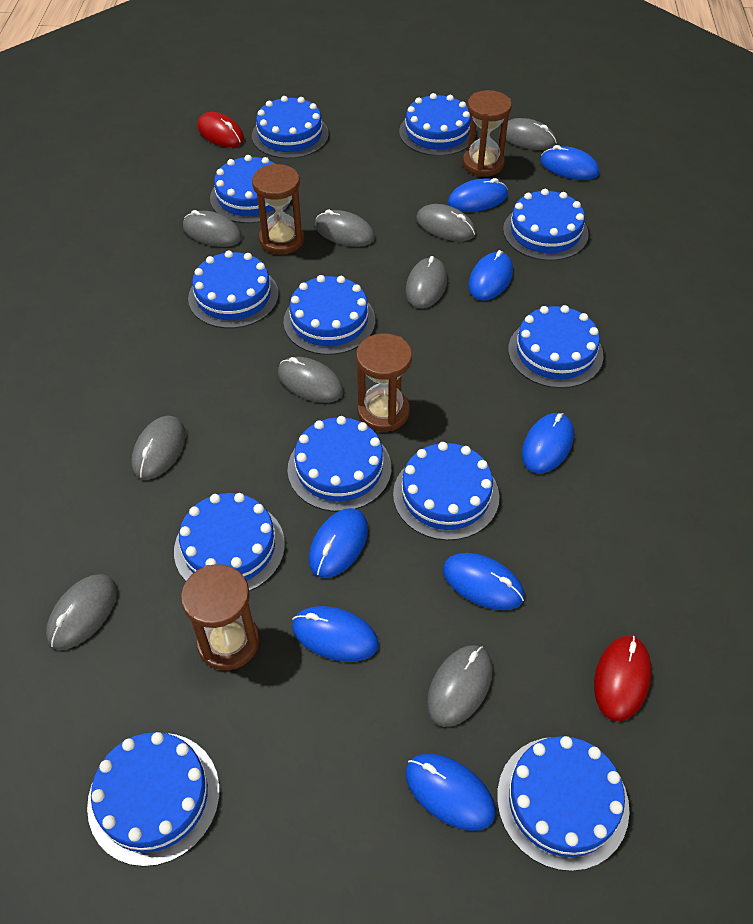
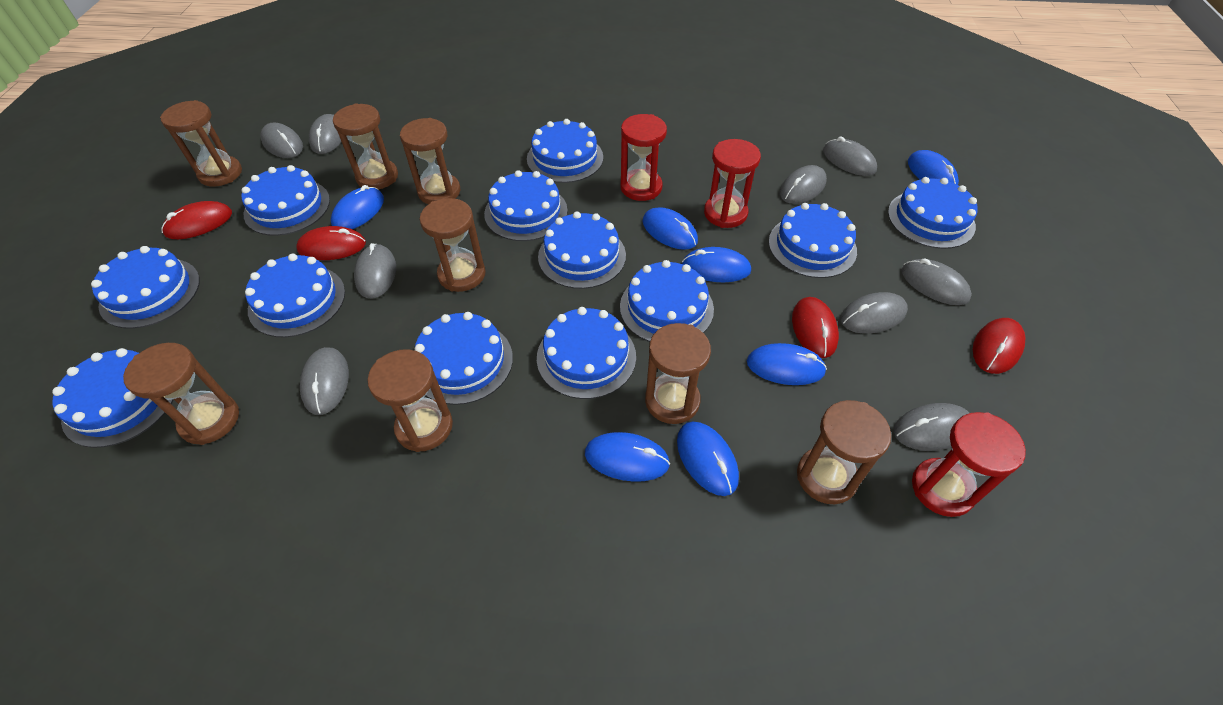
blue mouse: 8 -> 7
brown hourglass: 4 -> 8
red hourglass: 0 -> 3
red mouse: 2 -> 4

